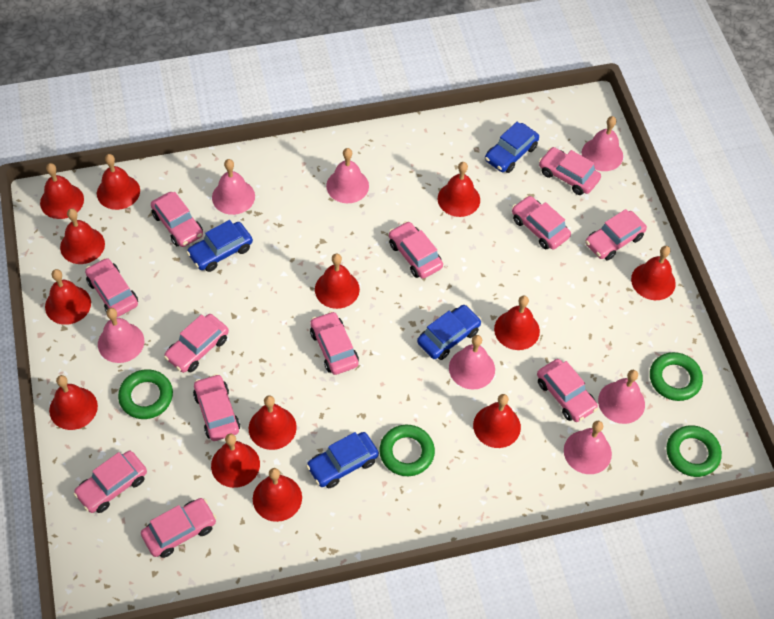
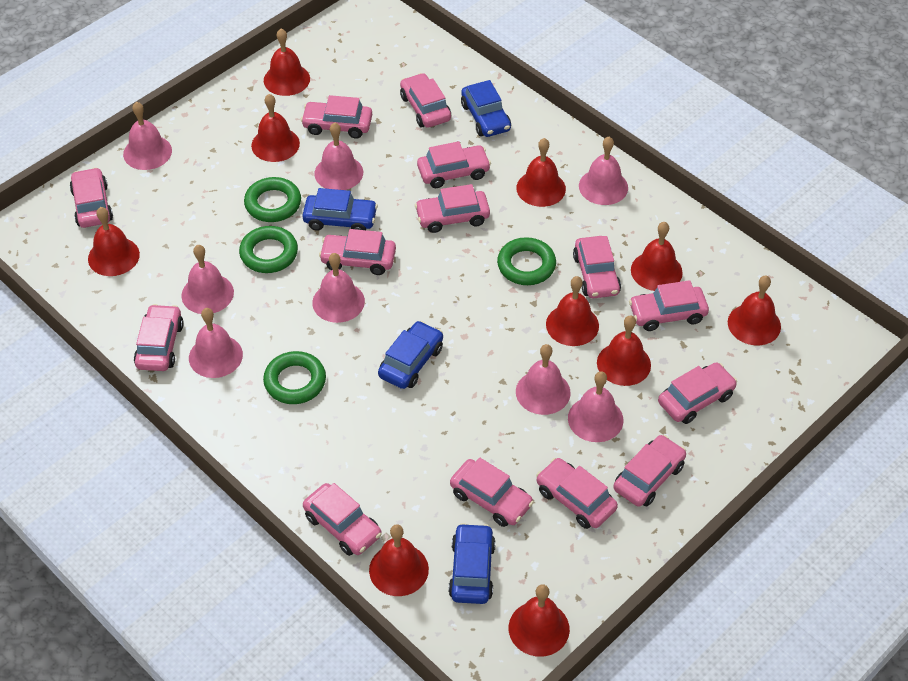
pink bell: 7 -> 8
pink car: 12 -> 14
red bell: 13 -> 10

